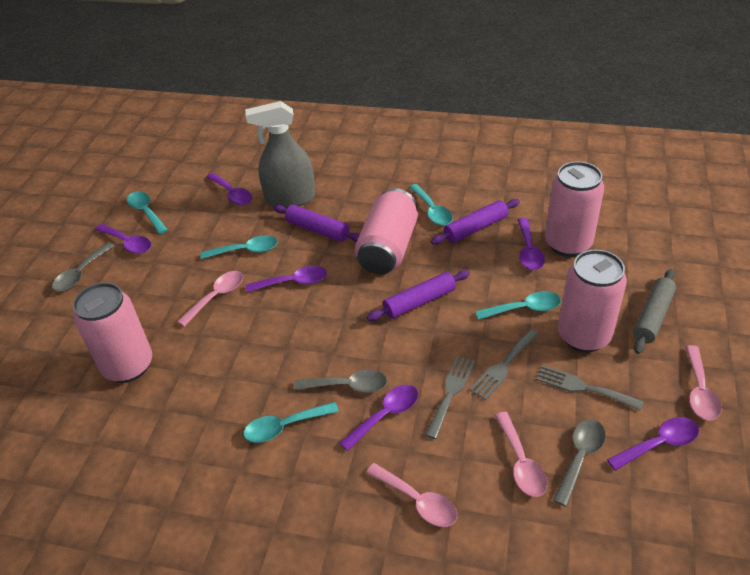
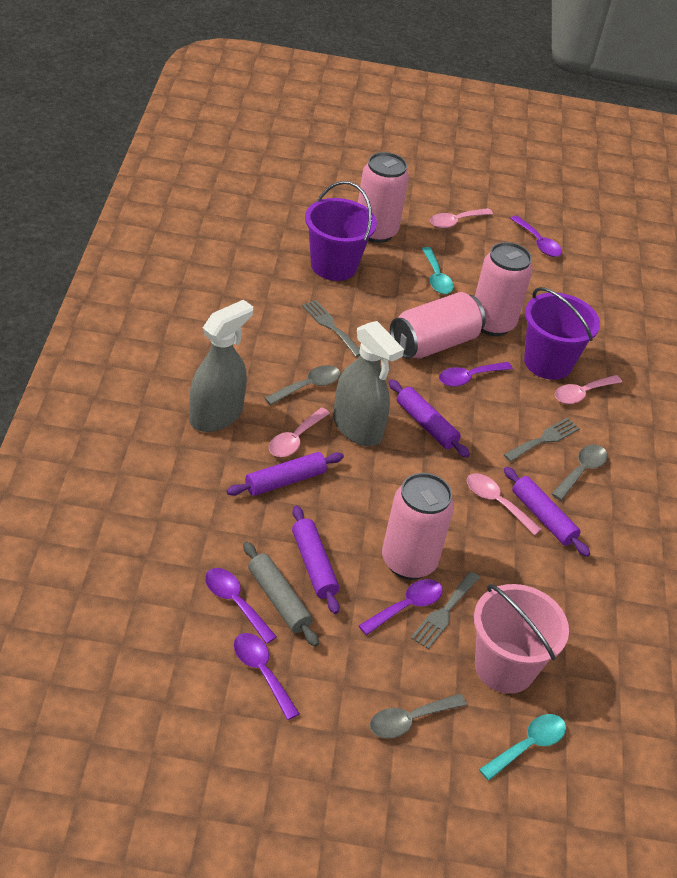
grey spray bottle: 1 -> 2
pink bucket: 0 -> 1
purple bucket: 0 -> 2
purple rolling pin: 3 -> 4
purple spoon: 6 -> 5
turquoise spoon: 5 -> 2

